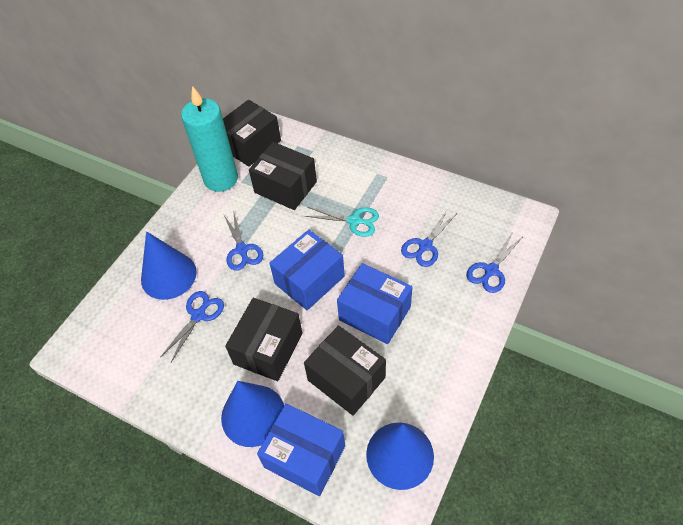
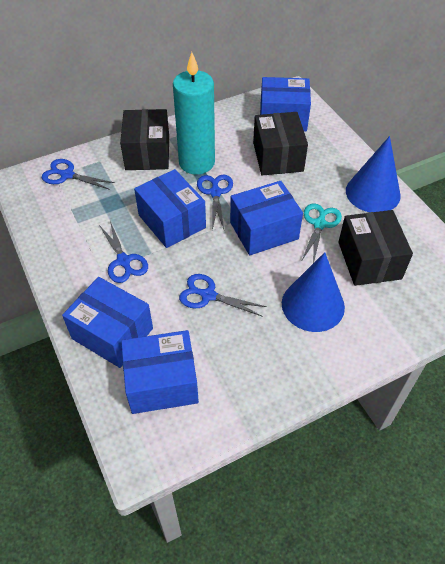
black box: 4 -> 3
blue box: 3 -> 5
blue cone: 3 -> 2

